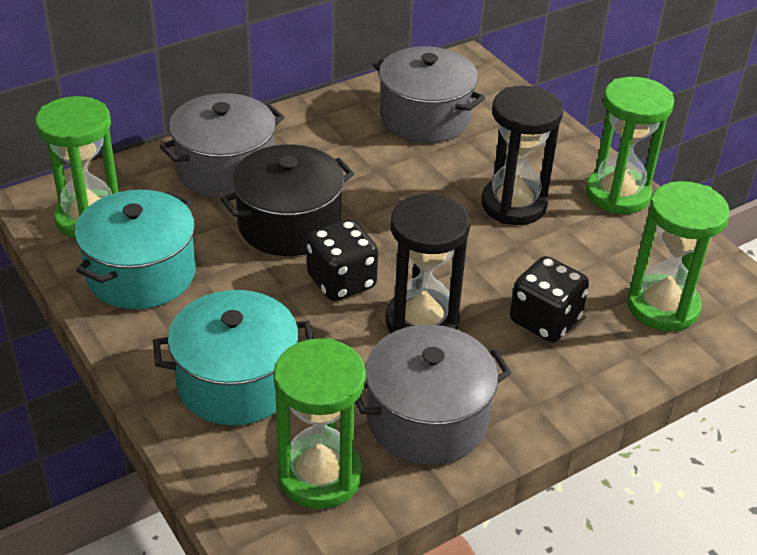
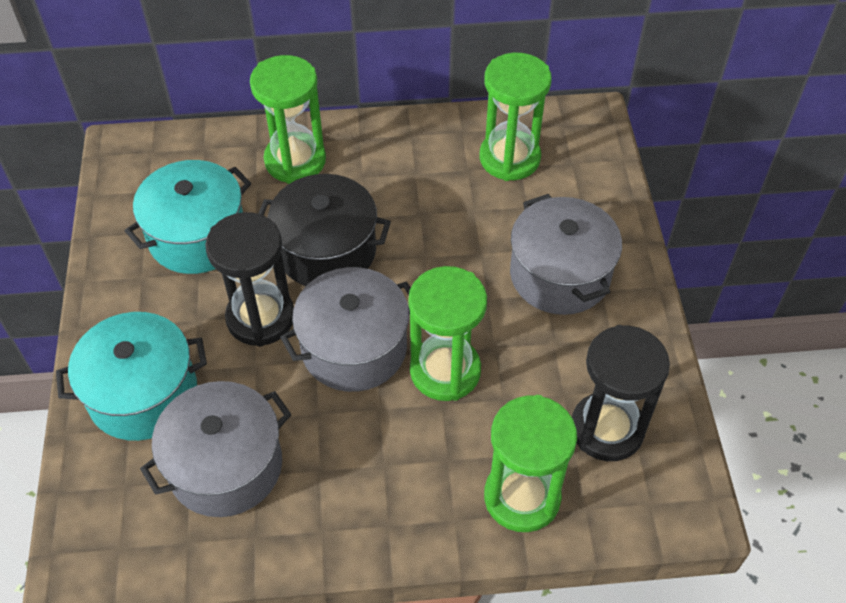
black dice: 2 -> 0

